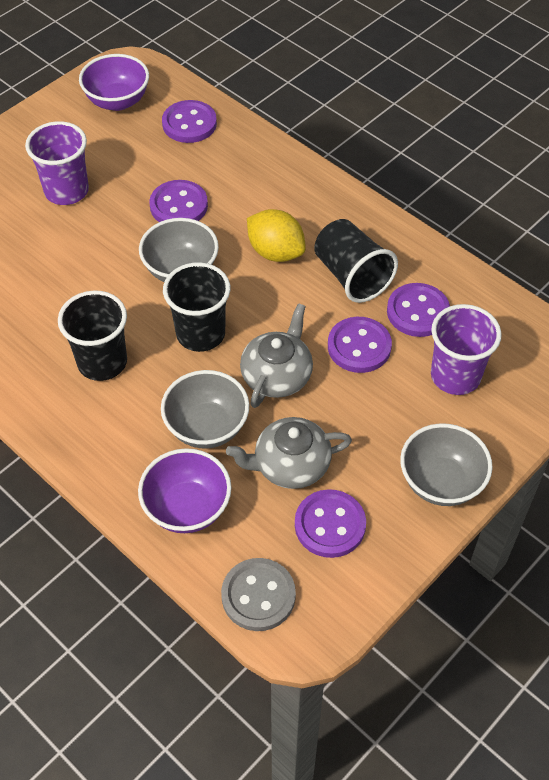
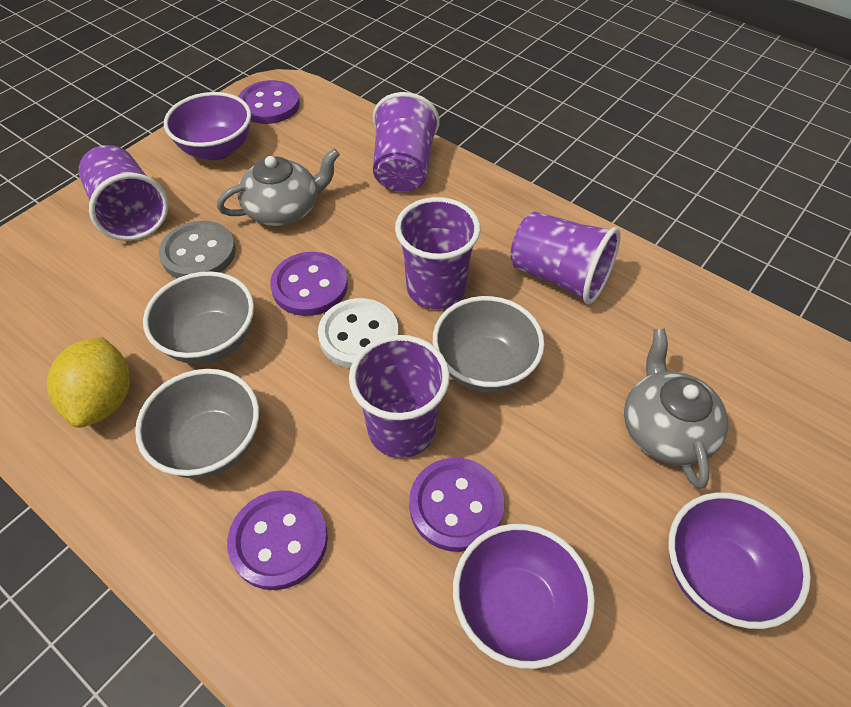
black cup: 3 -> 0
purple bowl: 2 -> 3
purple button: 5 -> 4
purple cup: 2 -> 5
white button: 0 -> 1

